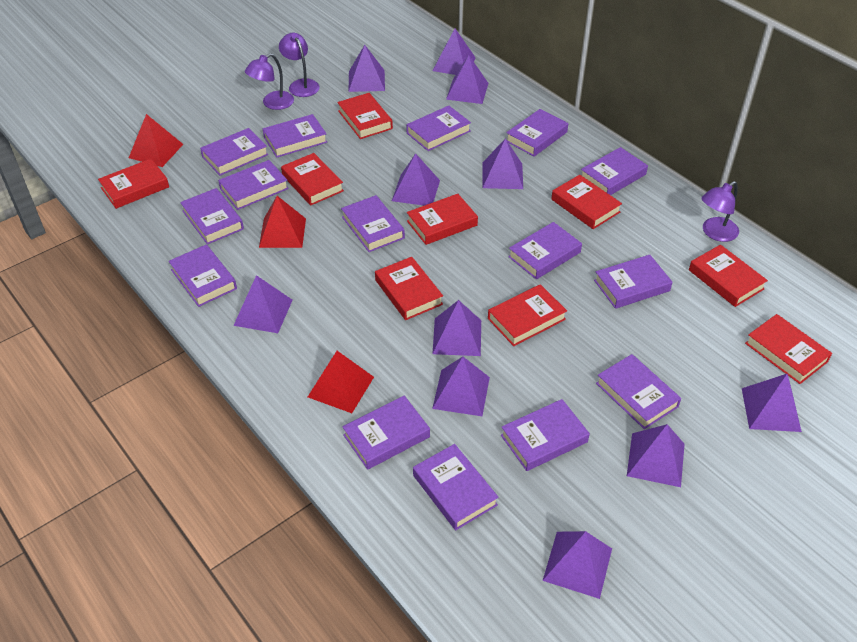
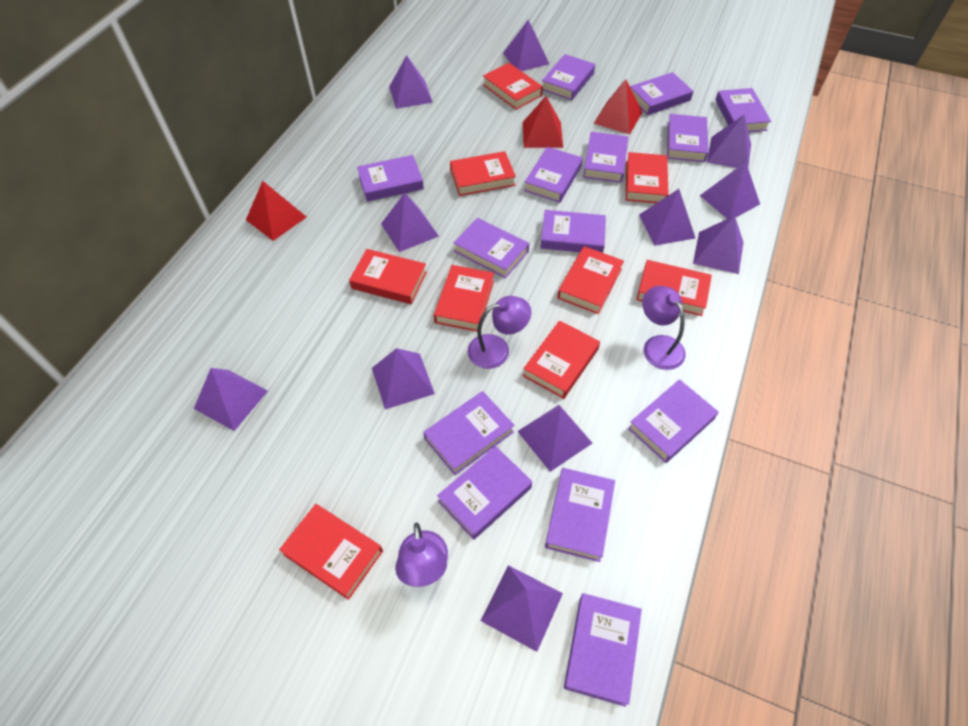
purple book: 15 -> 14

